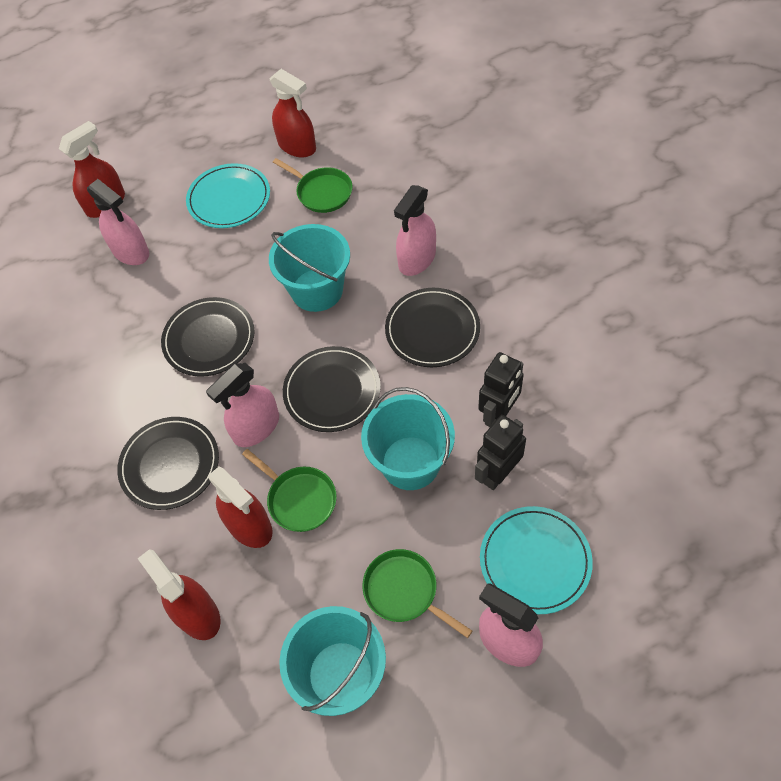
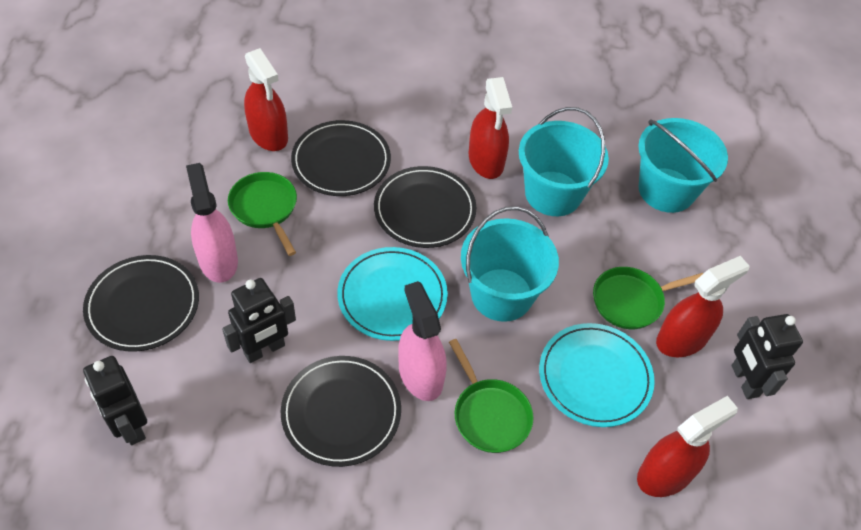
black robot: 2 -> 3
pink spray bottle: 4 -> 2

